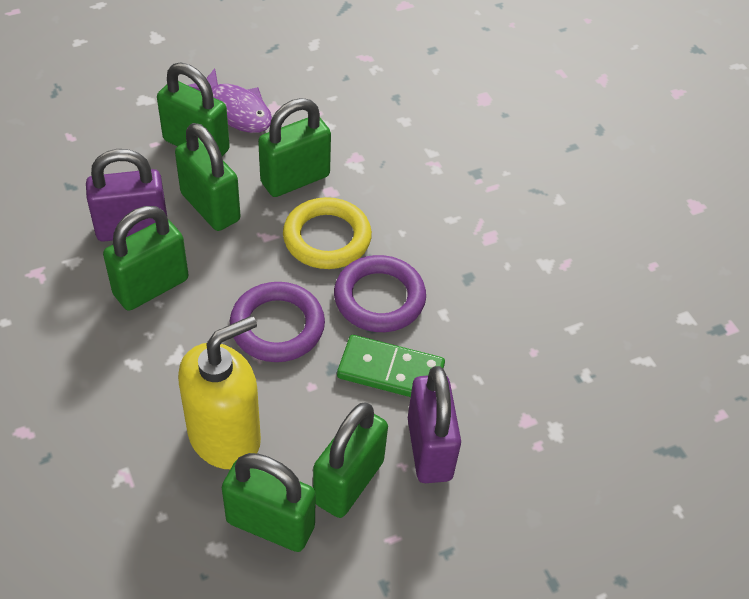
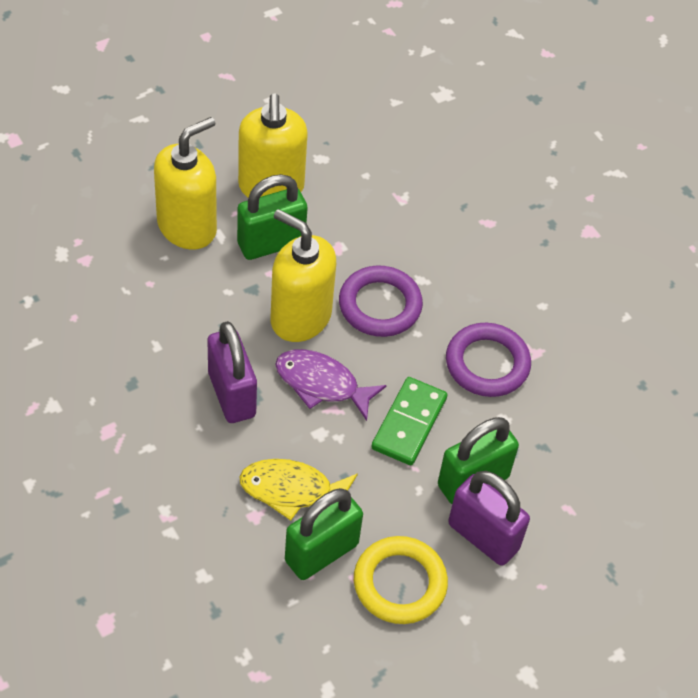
green padlock: 6 -> 3
yellow fish: 0 -> 1
yellow soap dispenser: 1 -> 3

